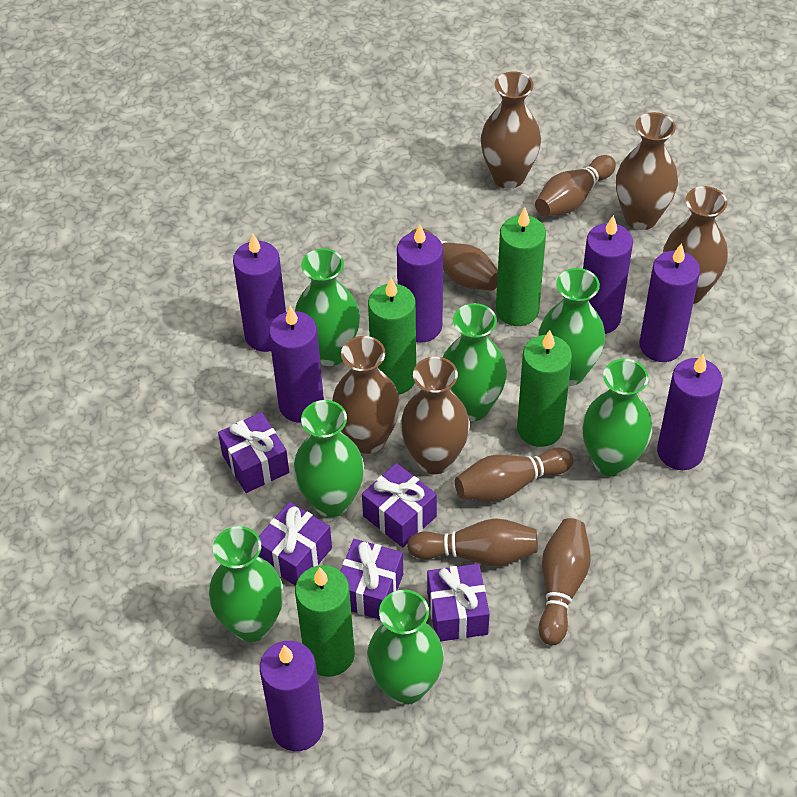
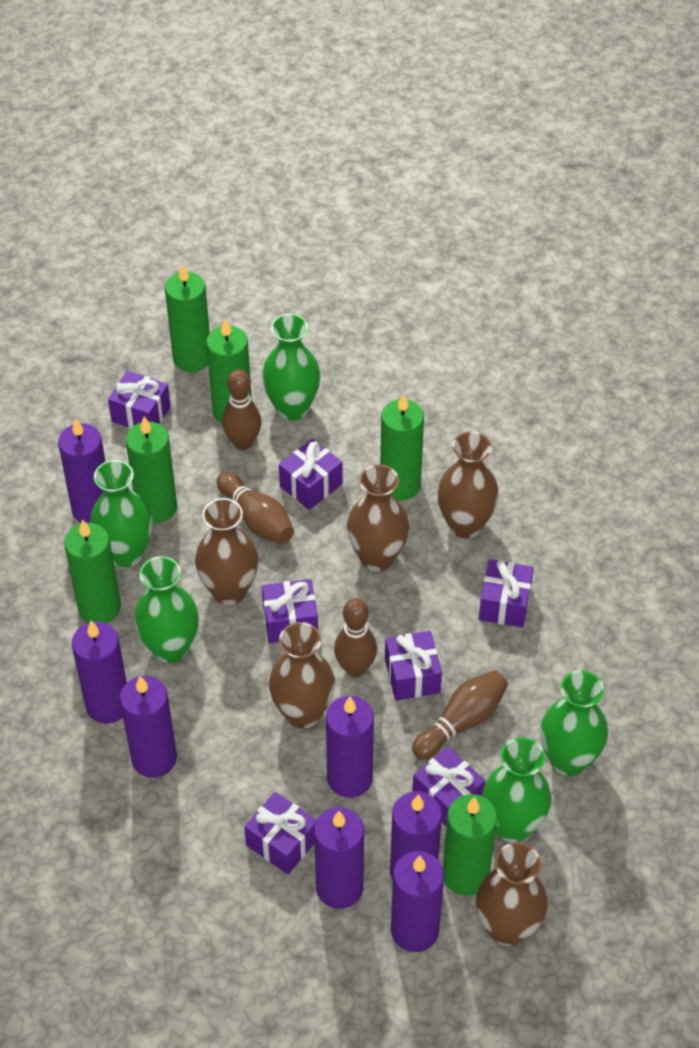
brown bowling pin: 5 -> 4
green candle: 4 -> 6
green vase: 7 -> 5
purple gift: 5 -> 7

